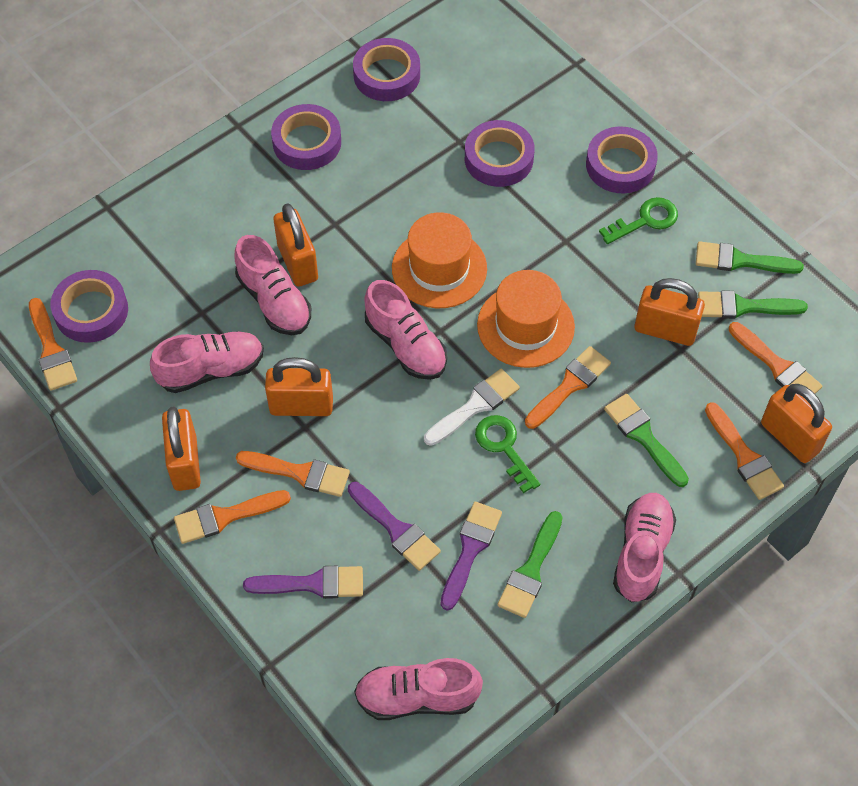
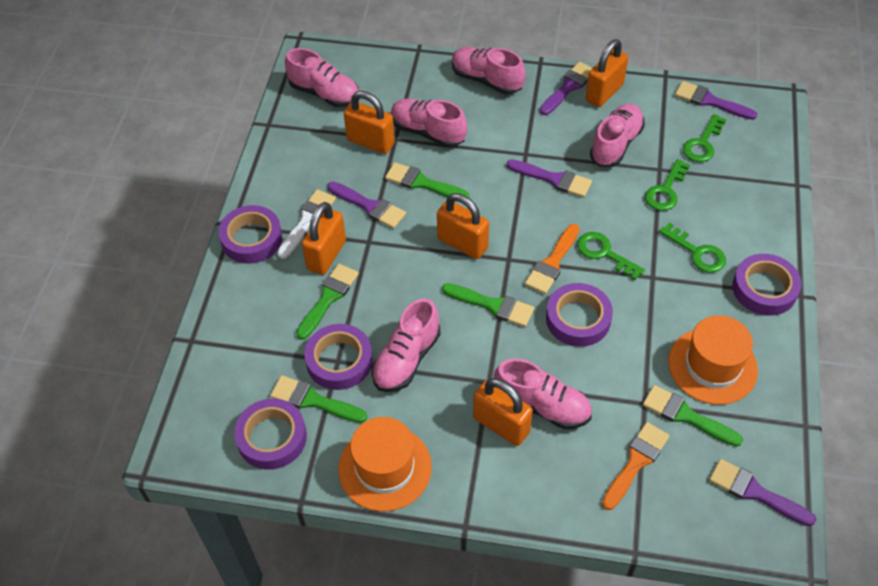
green brush: 4 -> 5
green key: 2 -> 4
orange brush: 6 -> 2
pink shoe: 5 -> 6
purple brush: 3 -> 5

